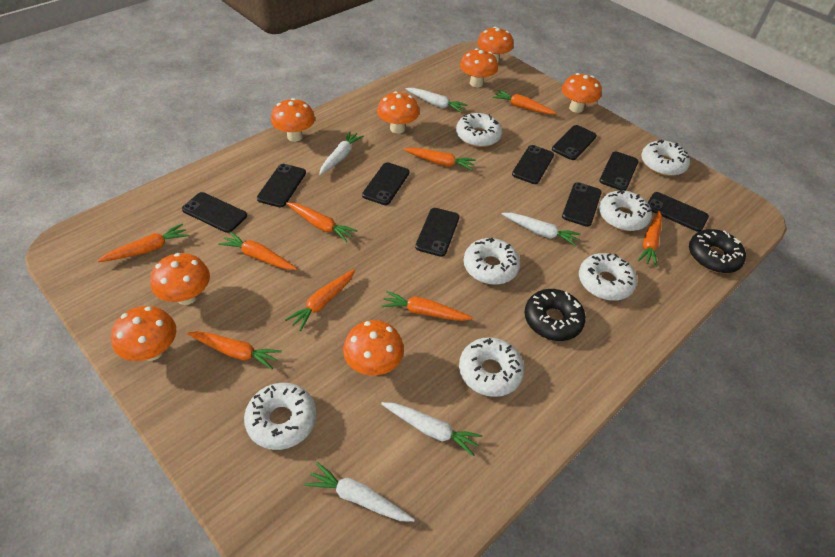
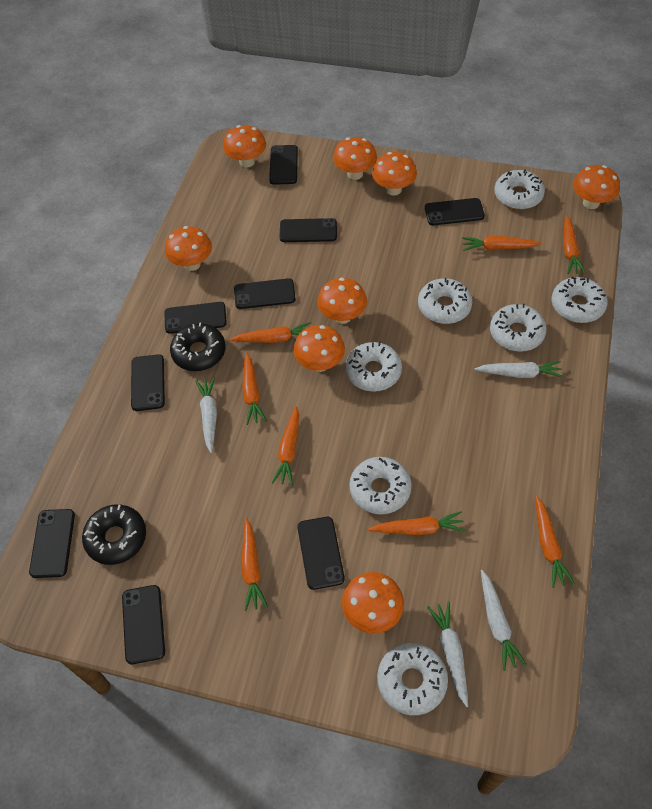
orange carrot: 9 -> 8
white carrot: 5 -> 4

